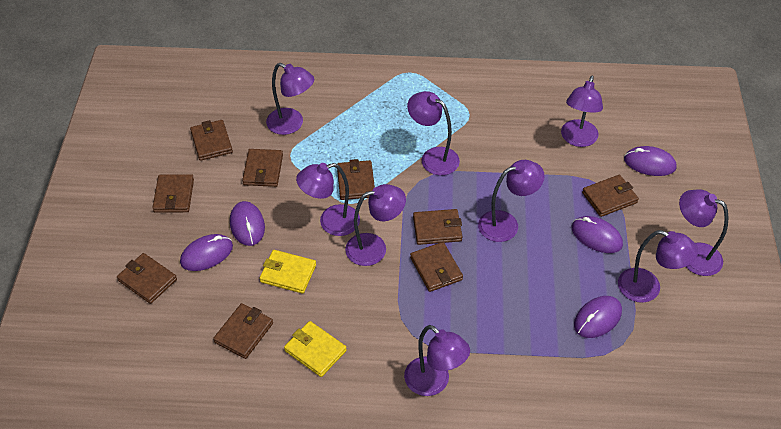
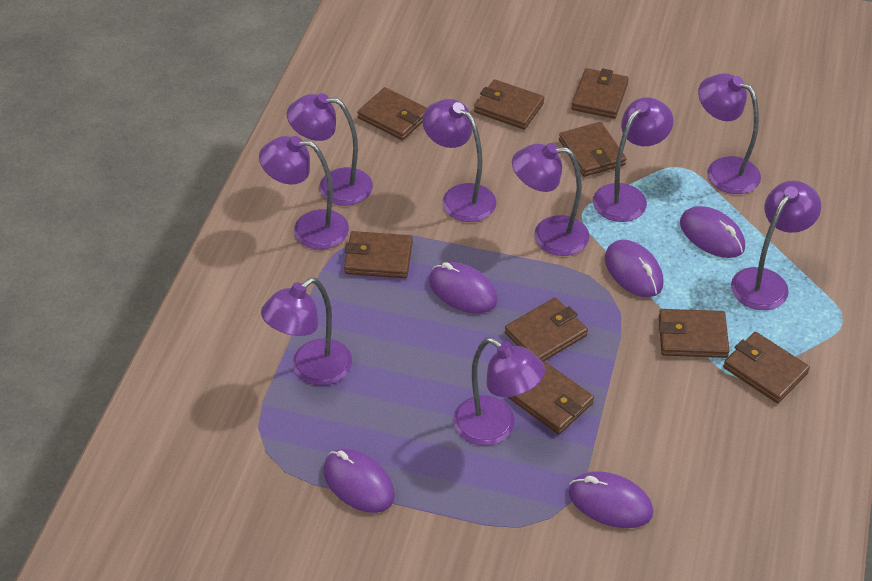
yellow wallet: 2 -> 0

